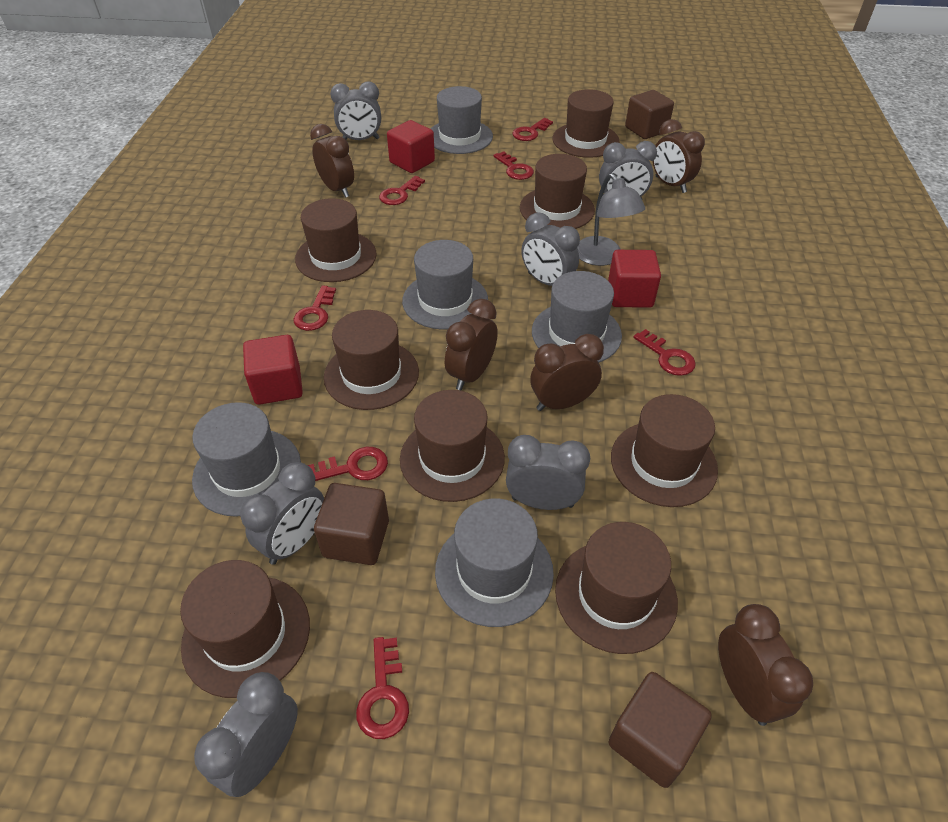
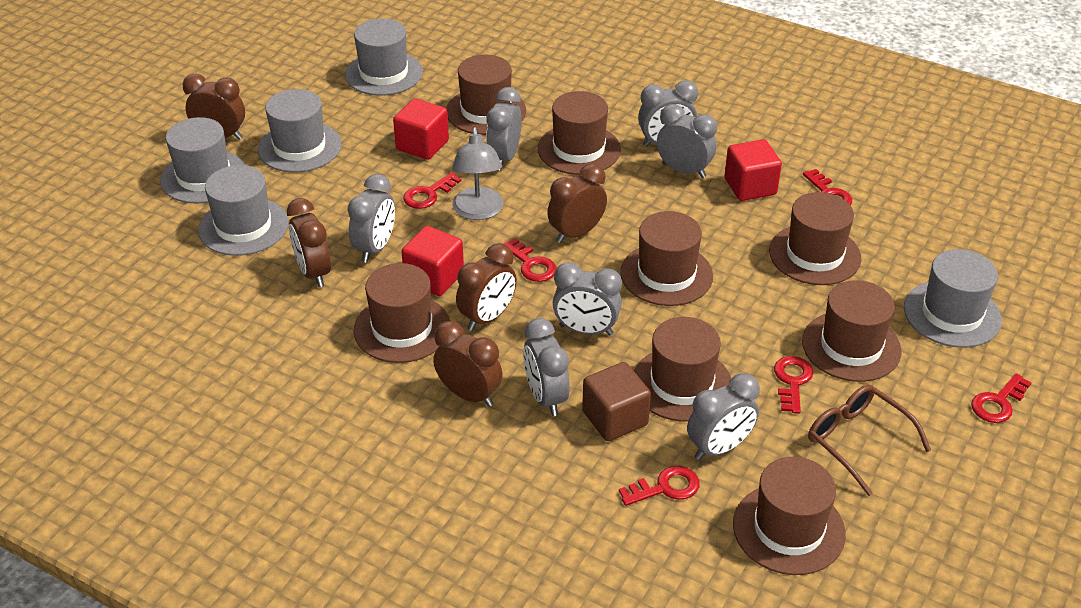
brown cube: 3 -> 1
brown glasses: 0 -> 1
grey clock: 6 -> 7
red key: 7 -> 6

